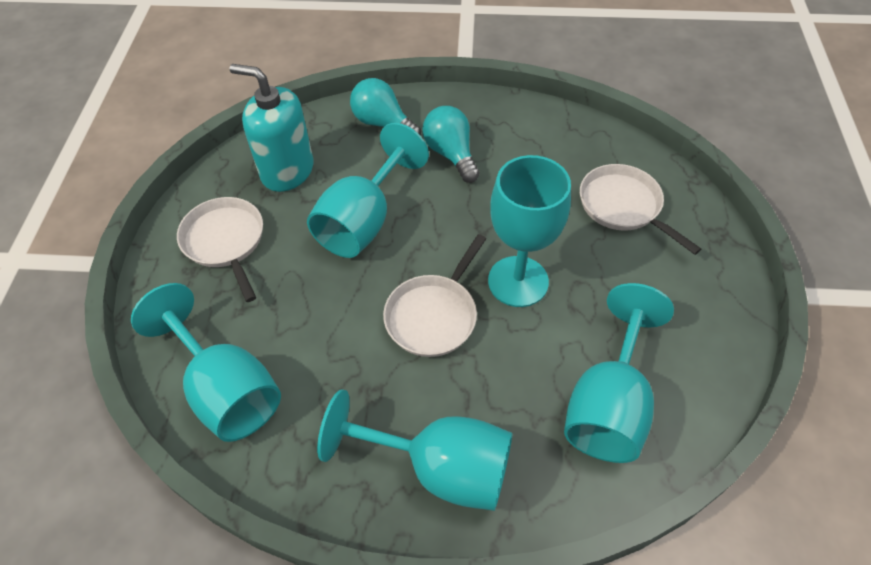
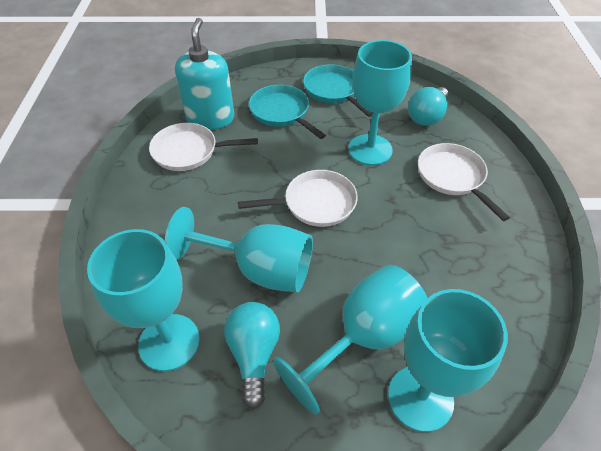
turquoise pan: 0 -> 2

